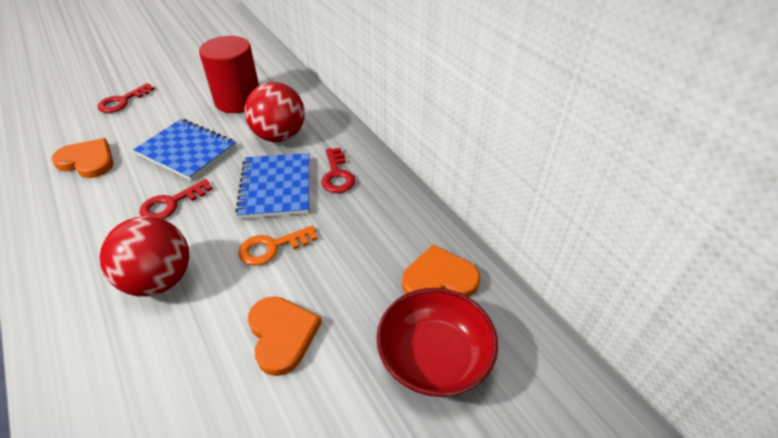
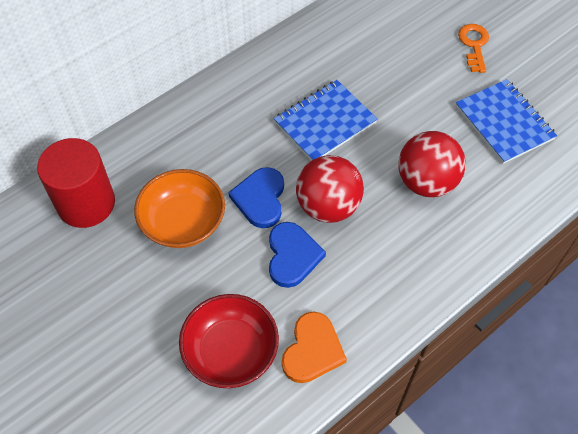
blue heart: 0 -> 2
orange bowl: 0 -> 1
orange heart: 3 -> 1
red key: 3 -> 0

